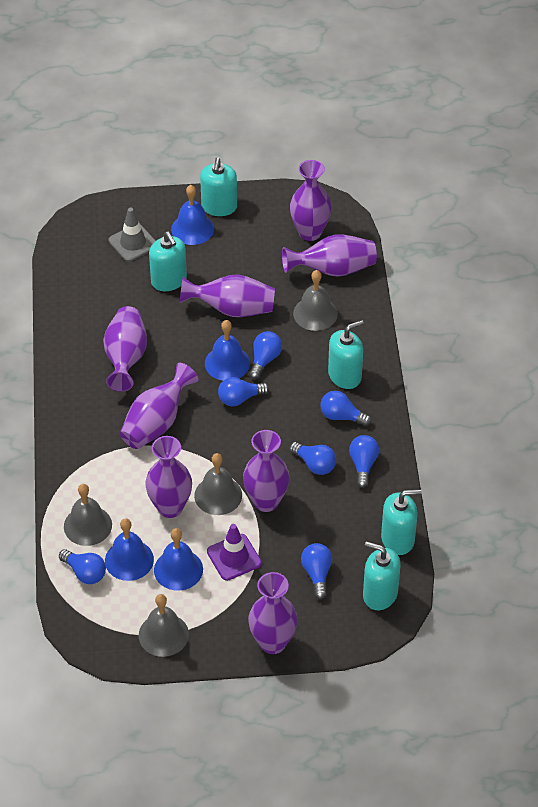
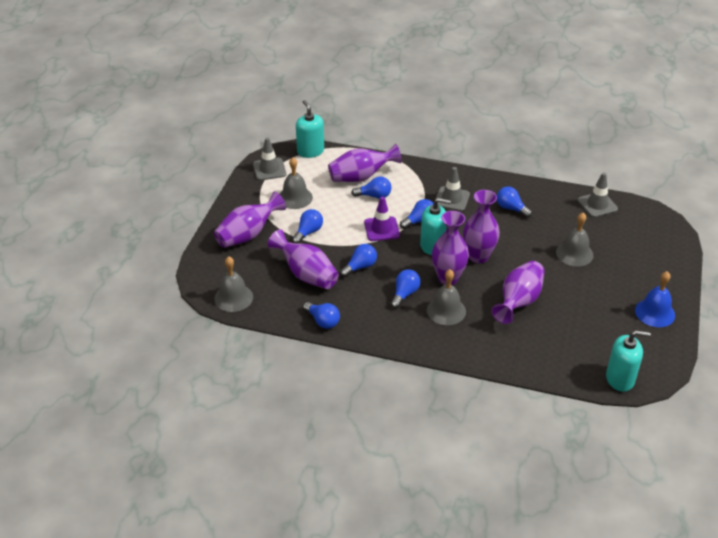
blue bell: 4 -> 1
grey traffic cone: 1 -> 3
purple vase: 8 -> 6
turquoise soap dispenser: 5 -> 3

